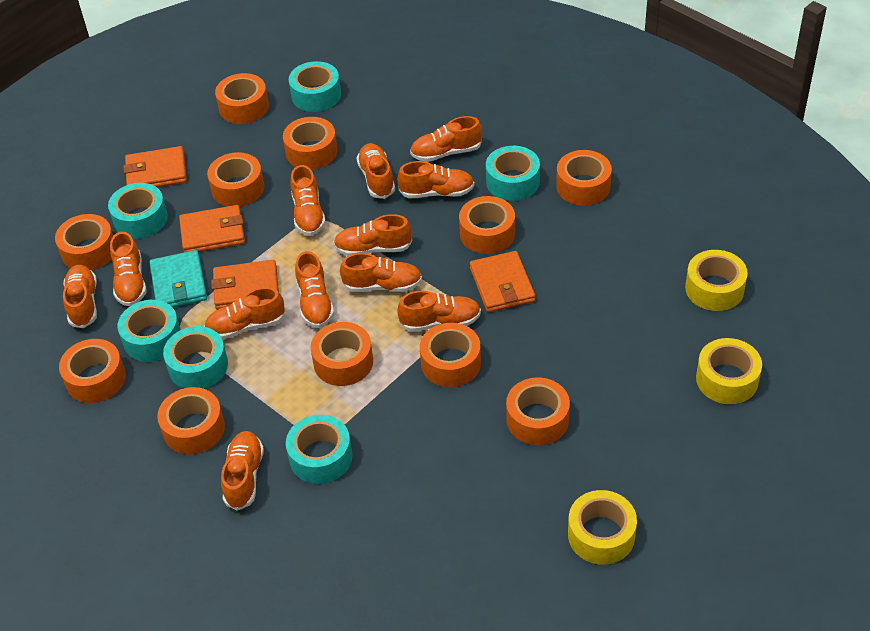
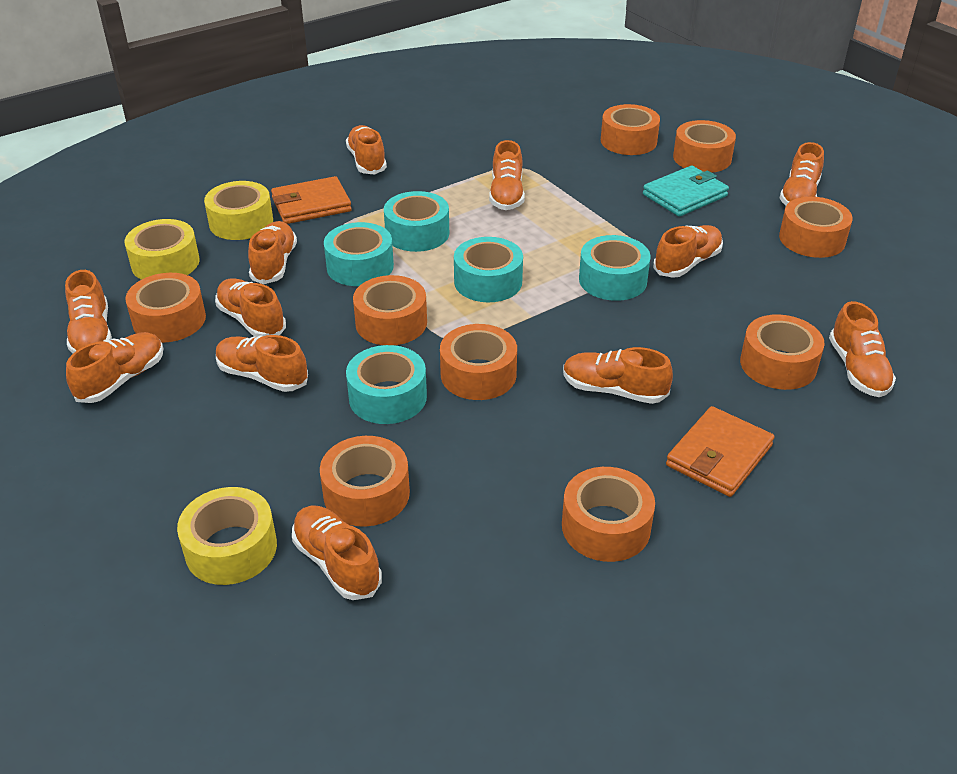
orange tape: 11 -> 9
orange wallet: 4 -> 2
turquoise tape: 6 -> 5

